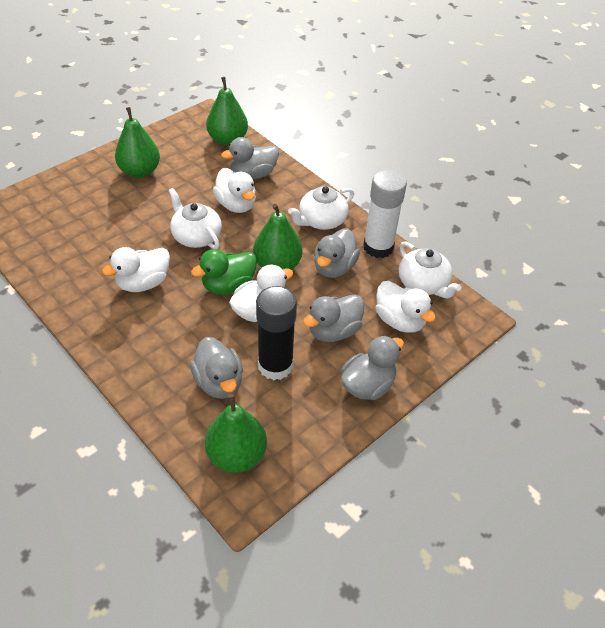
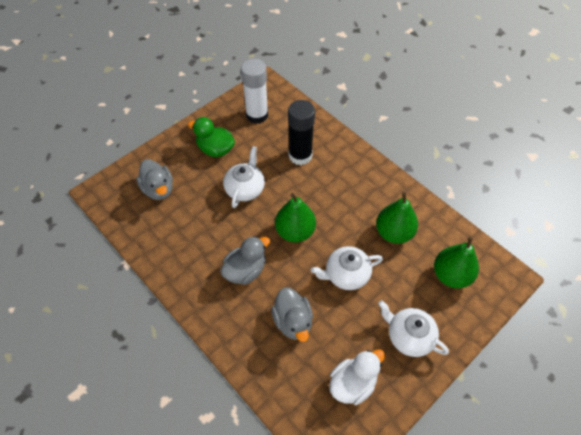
green pear: 4 -> 3
grey duck: 5 -> 3
white duck: 4 -> 1

